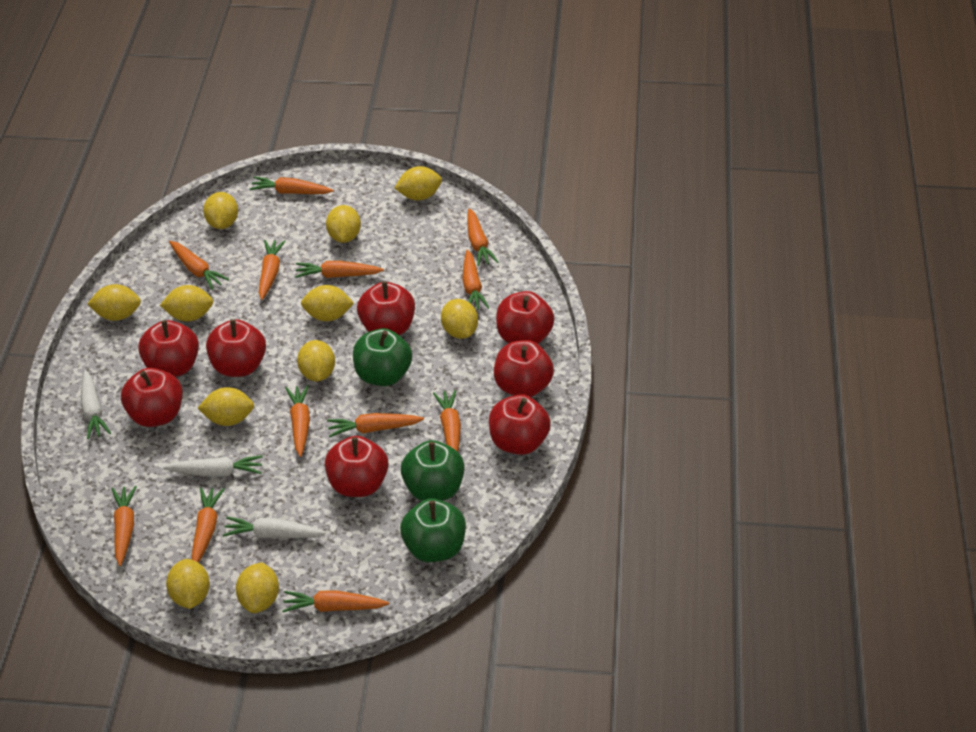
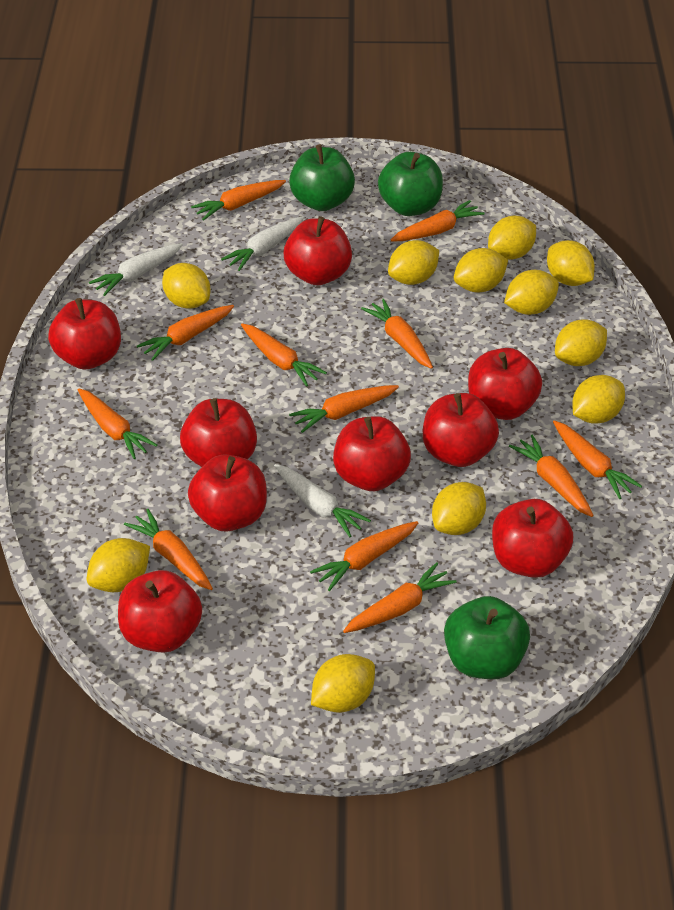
red apple: 8 -> 9

